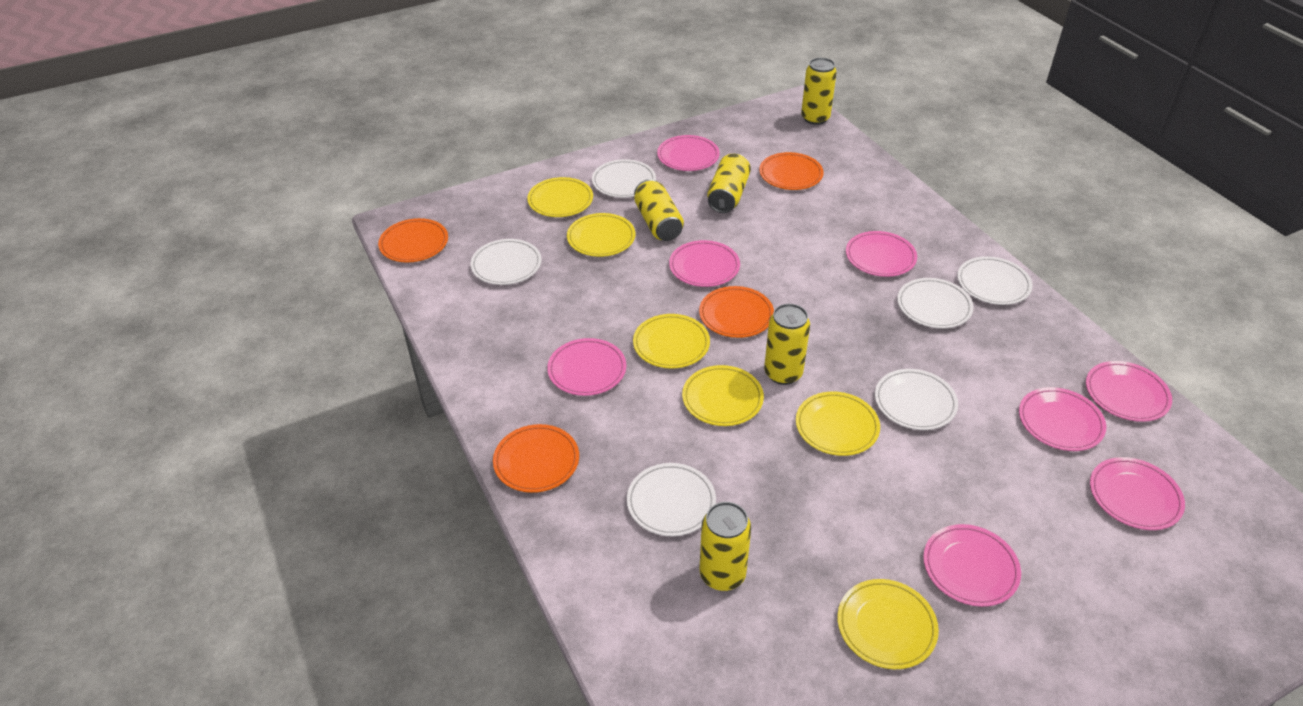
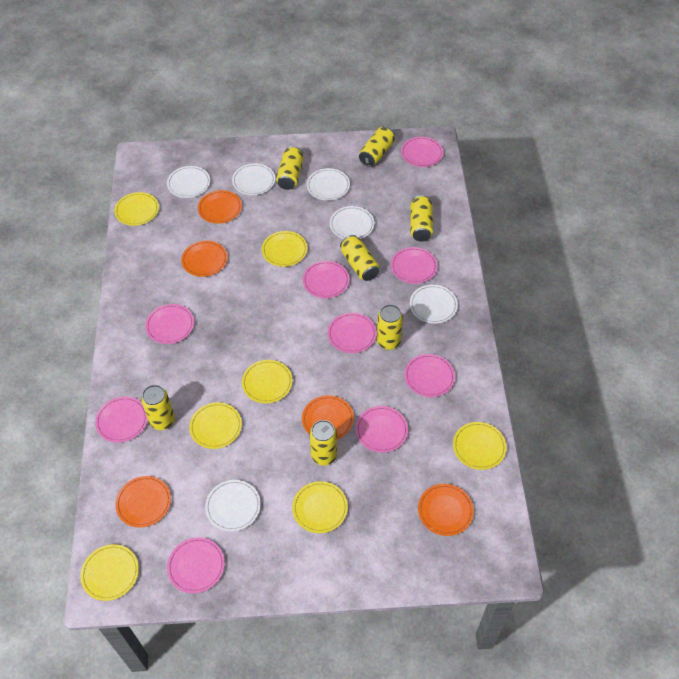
orange plate: 4 -> 5
pink plate: 8 -> 9
yellow can: 5 -> 7
yellow plate: 6 -> 7

